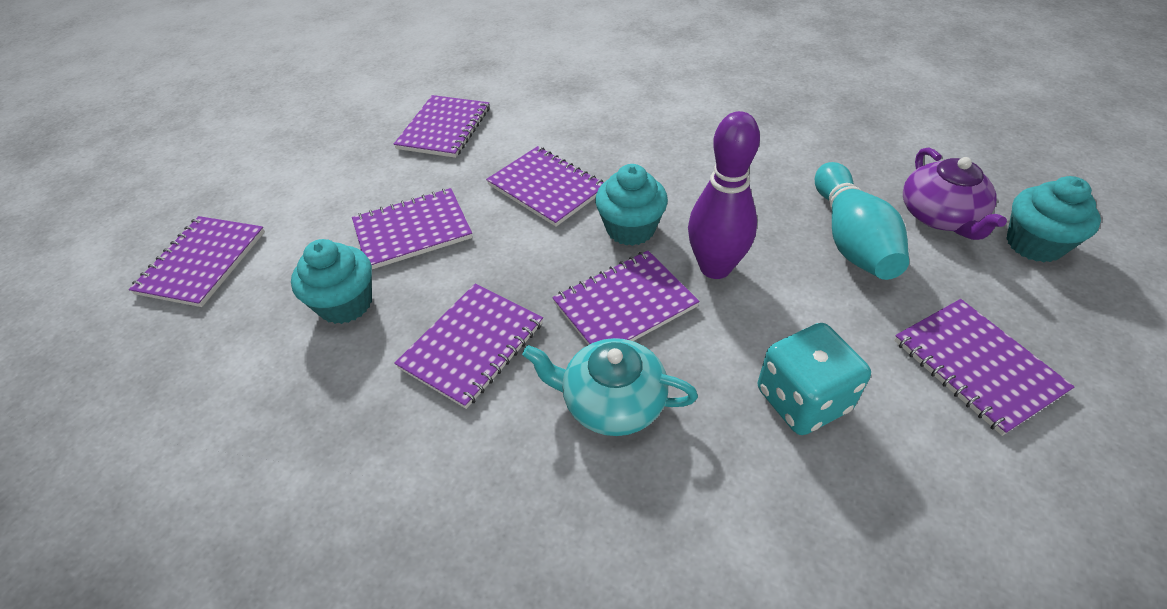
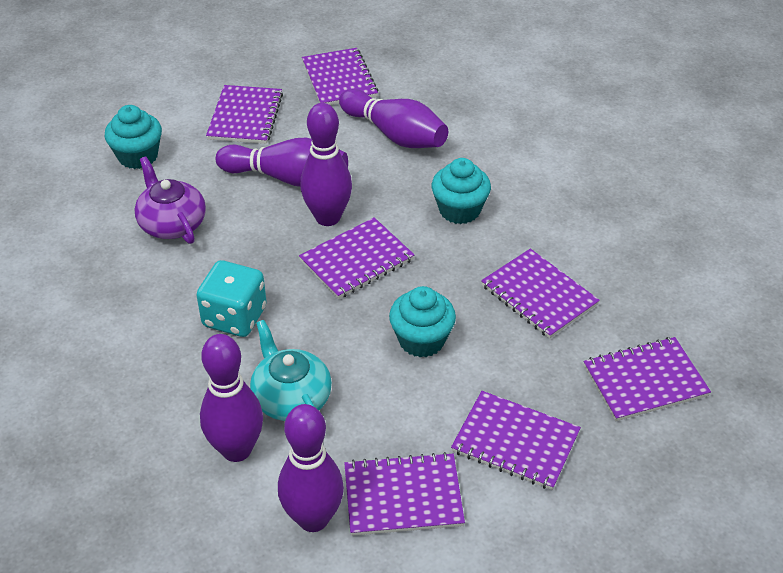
purple bowling pin: 1 -> 5
turquoise bowling pin: 1 -> 0

